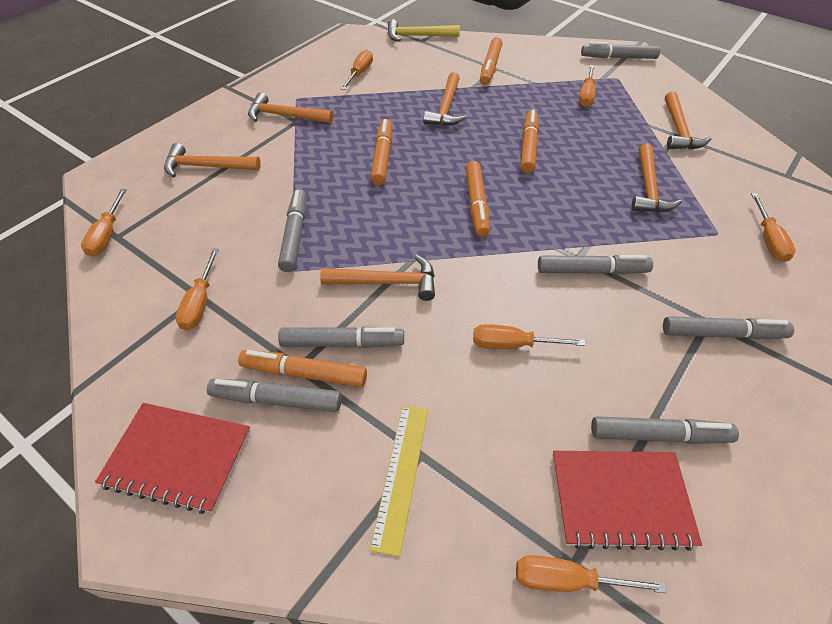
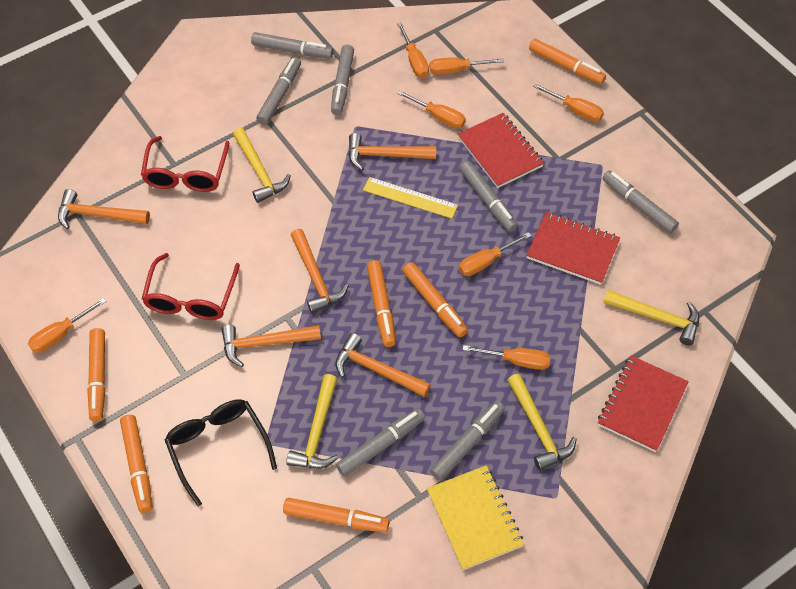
black glasses: 0 -> 1
orange hammer: 6 -> 5
orange marker: 5 -> 6
red glasses: 0 -> 2
red notebook: 2 -> 3
yellow hammer: 1 -> 4
yellow notebook: 0 -> 1

